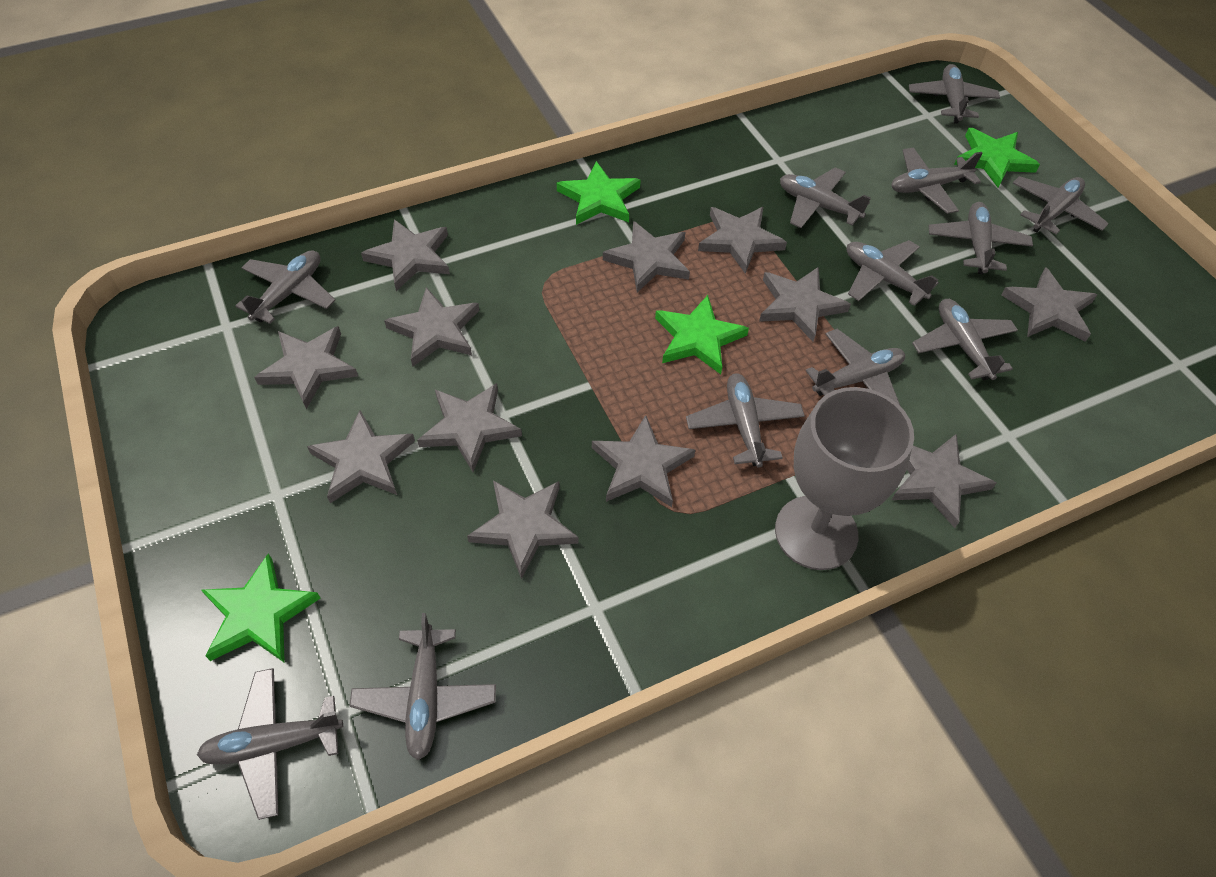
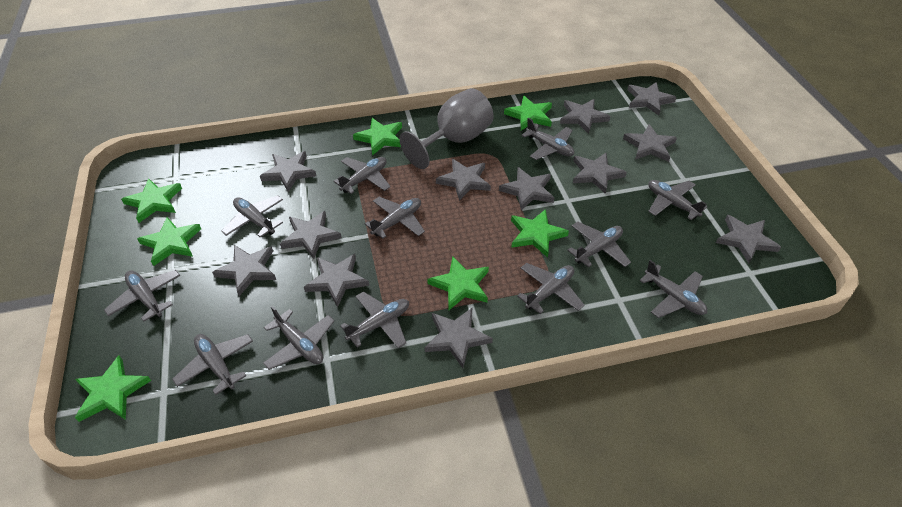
green star: 4 -> 7

